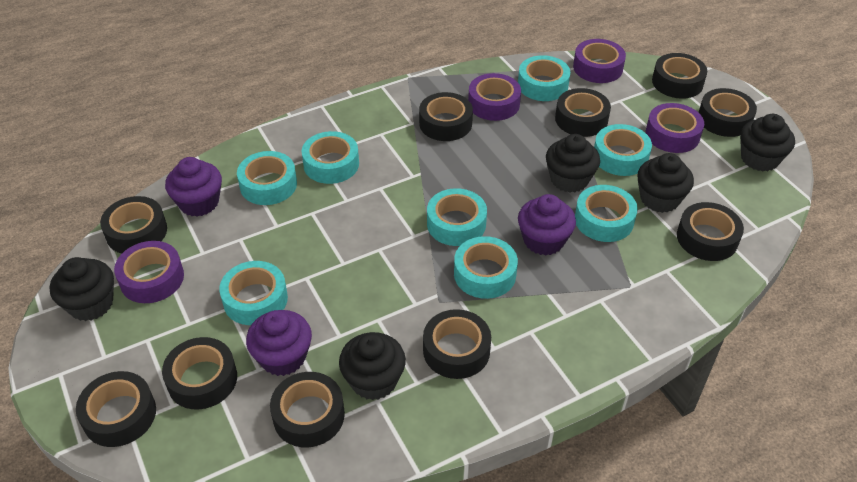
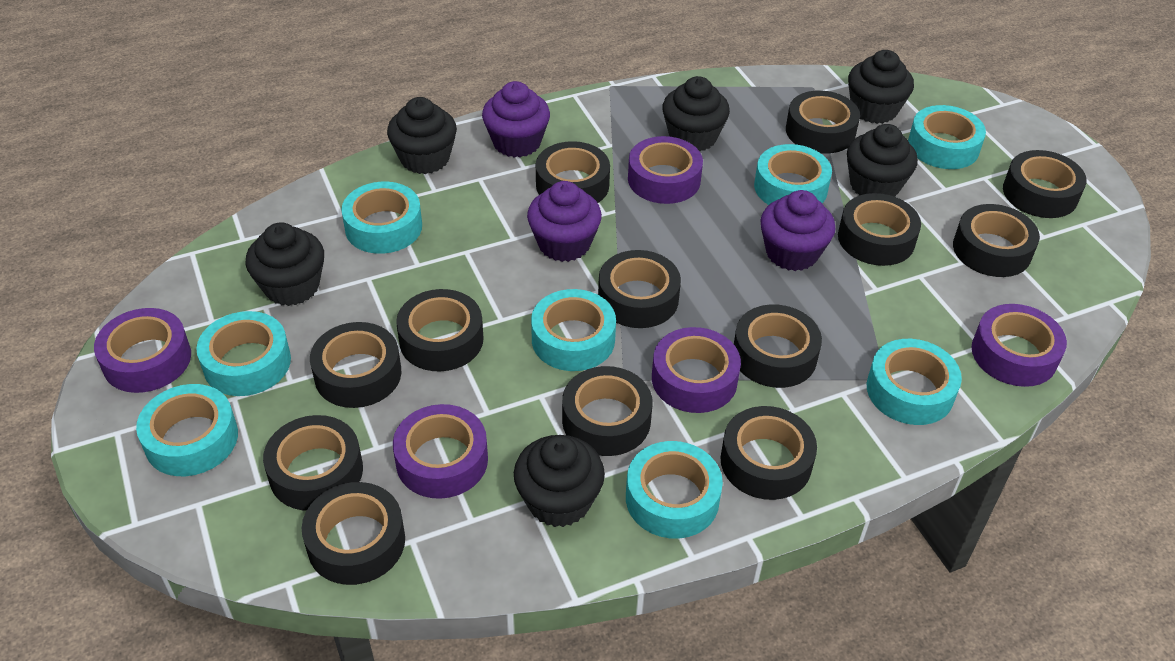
black cupcake: 5 -> 6
black tape: 10 -> 13
purple tape: 4 -> 5

